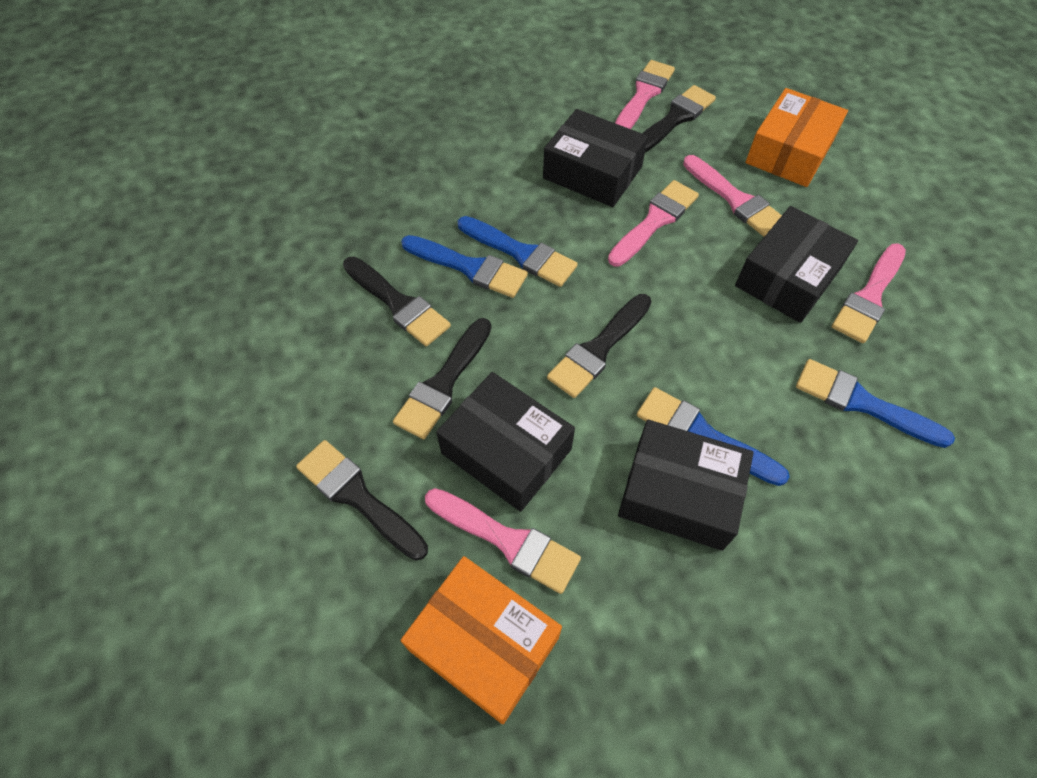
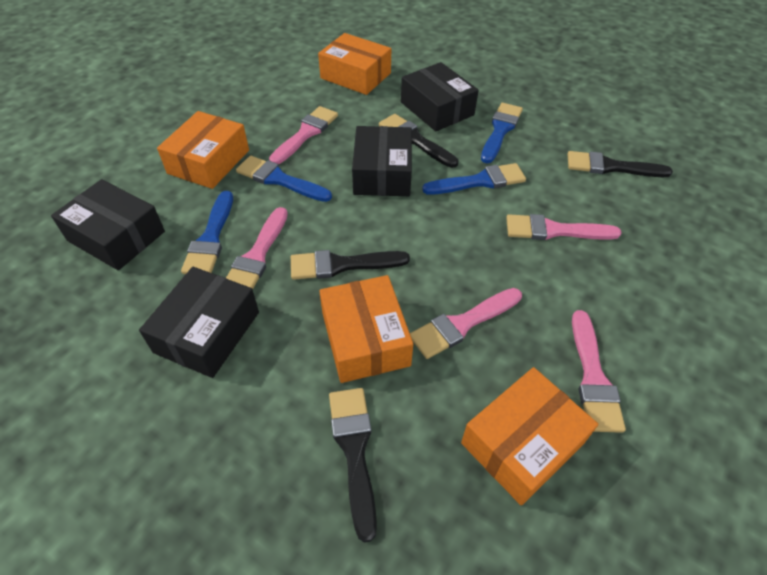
black brush: 5 -> 4
orange box: 2 -> 4

